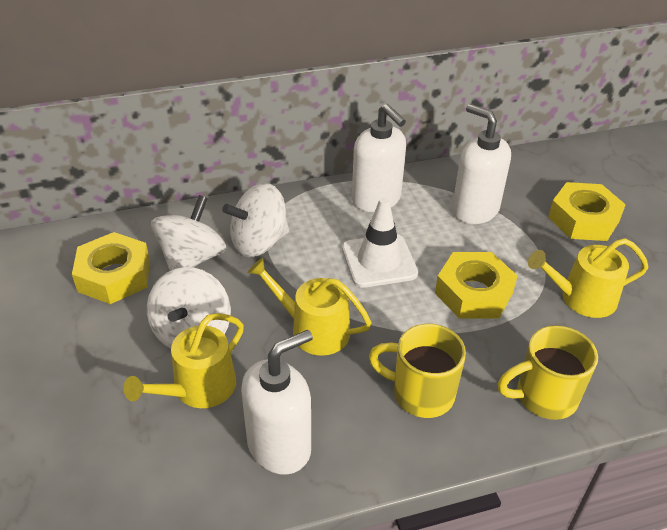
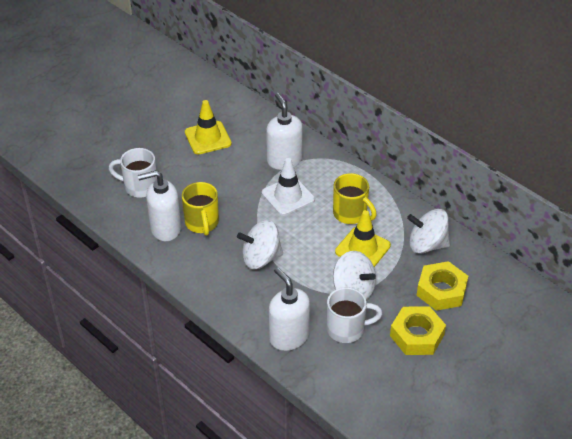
white mug: 0 -> 2
yellow nut: 3 -> 2
yellow traffic cone: 0 -> 2
yellow watering can: 3 -> 0

